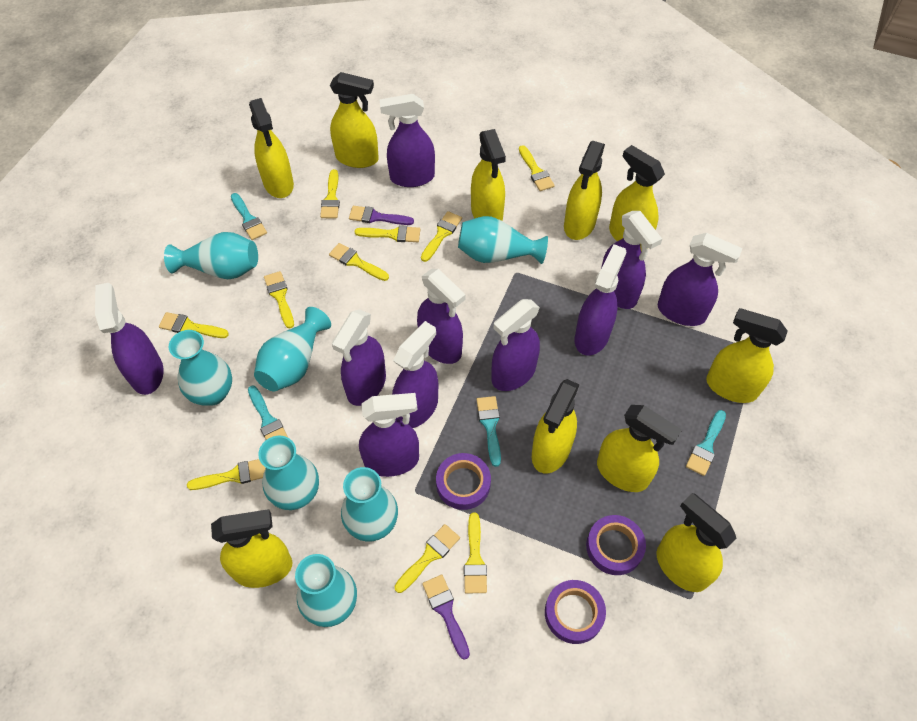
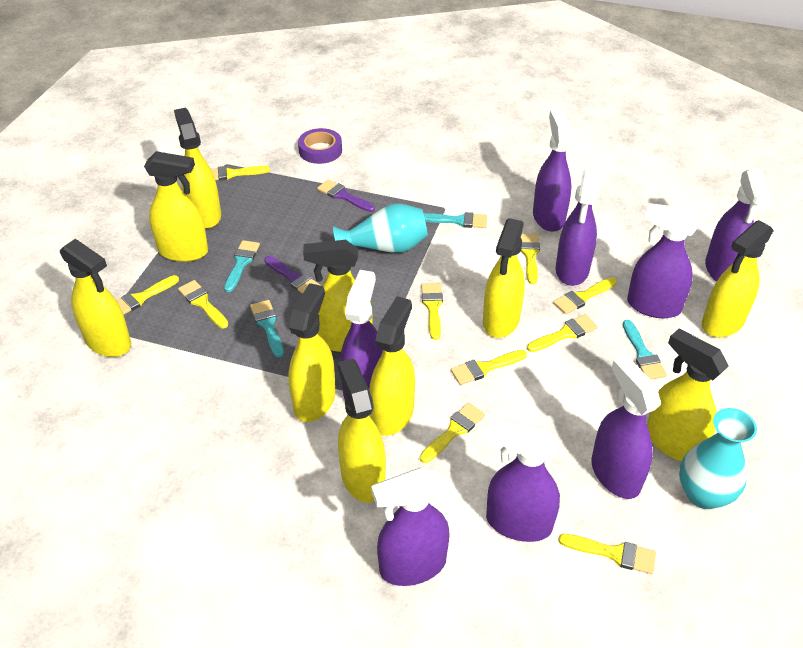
purple spray bottle: 10 -> 8
purple tape: 3 -> 1
turquoise vase: 7 -> 2

